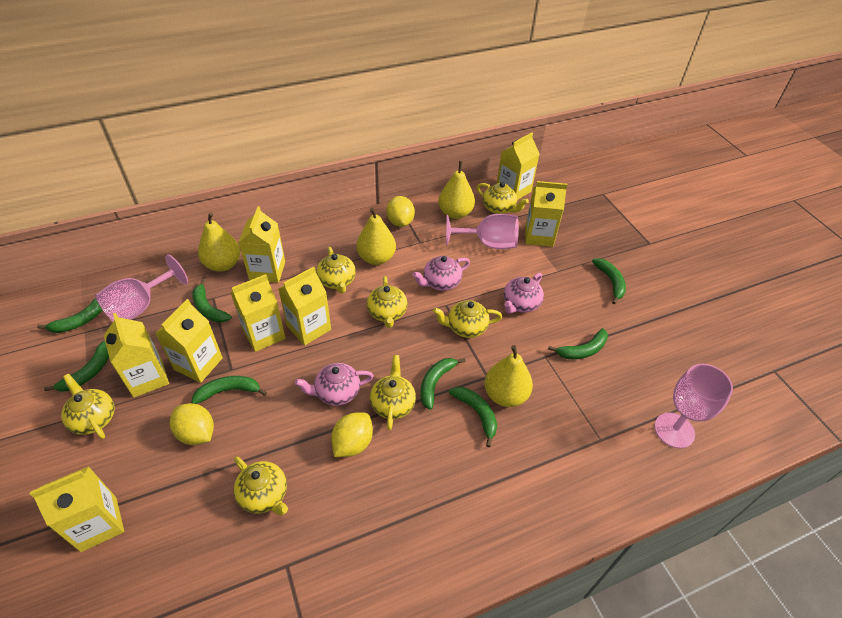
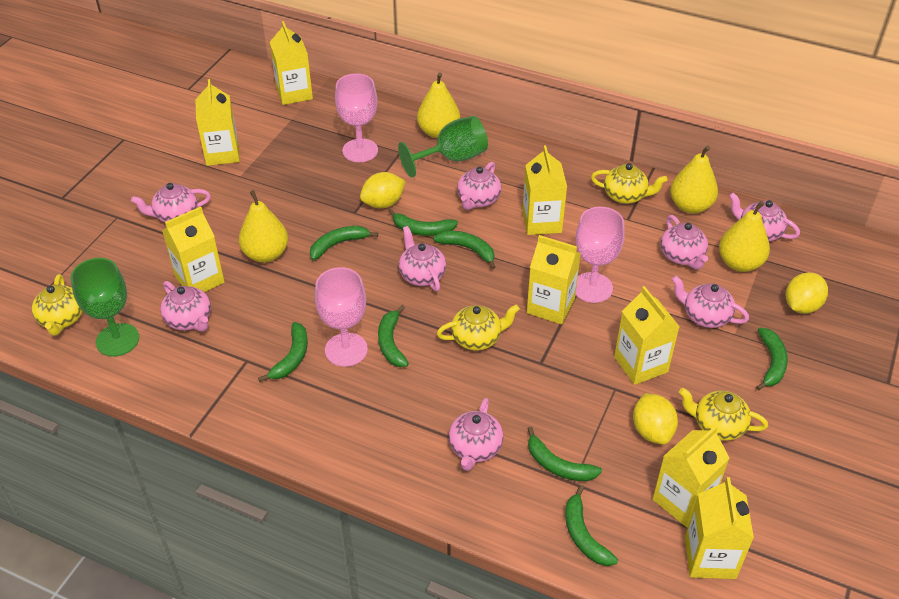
green goblet: 0 -> 2
pink teapot: 3 -> 8
yellow teapot: 7 -> 4

